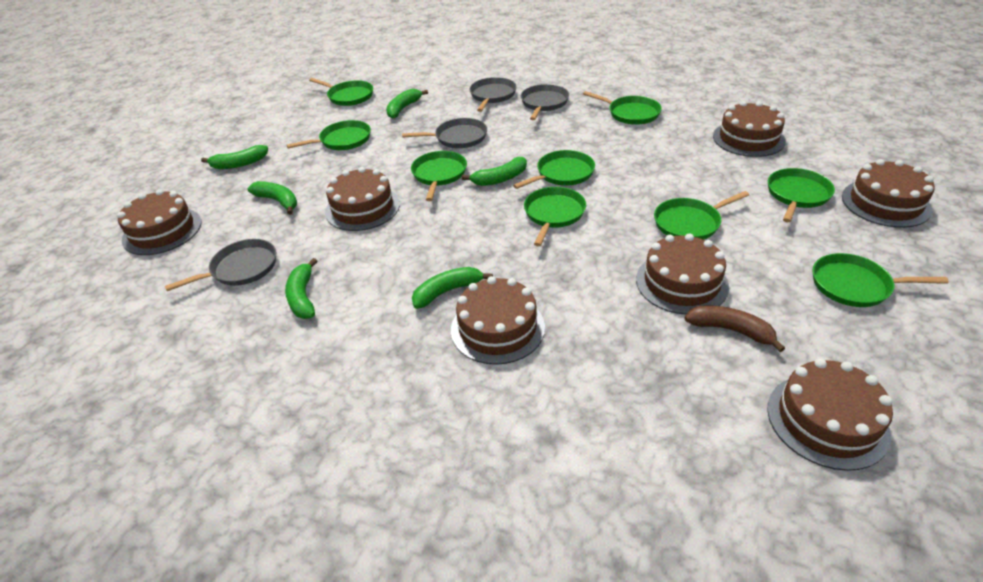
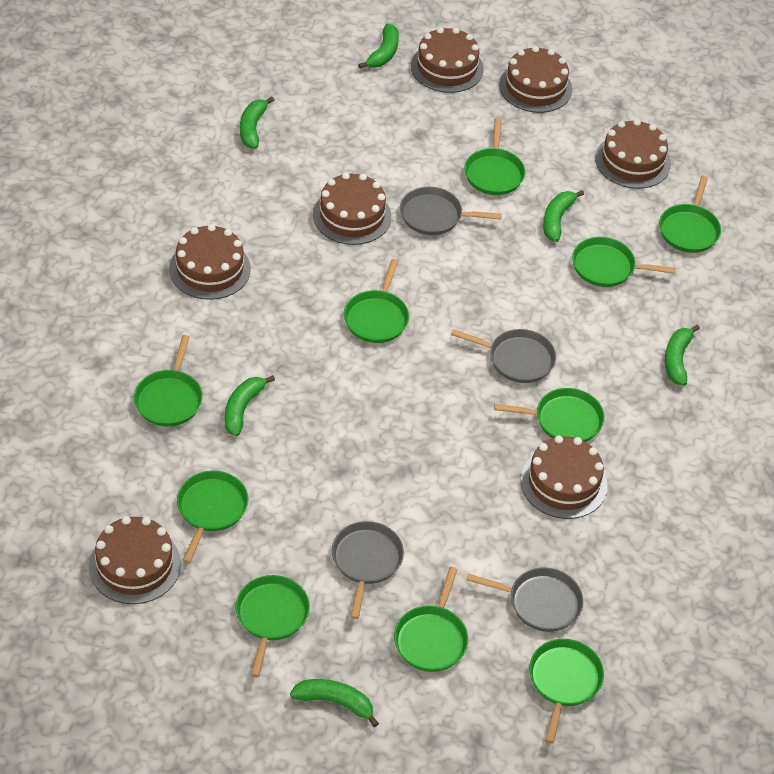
brown banana: 1 -> 0
green pan: 9 -> 10

